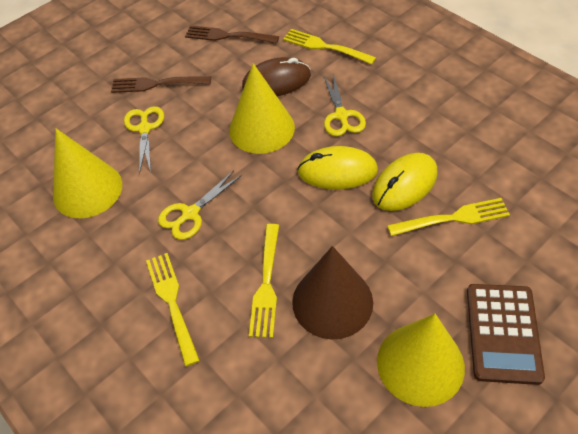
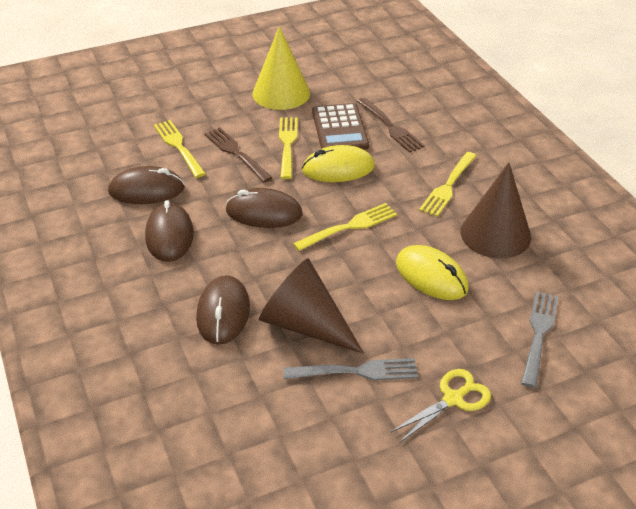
brown cone: 1 -> 2
brown mouse: 1 -> 4
grey fork: 0 -> 2
yellow cone: 3 -> 1
yellow scissors: 3 -> 1

